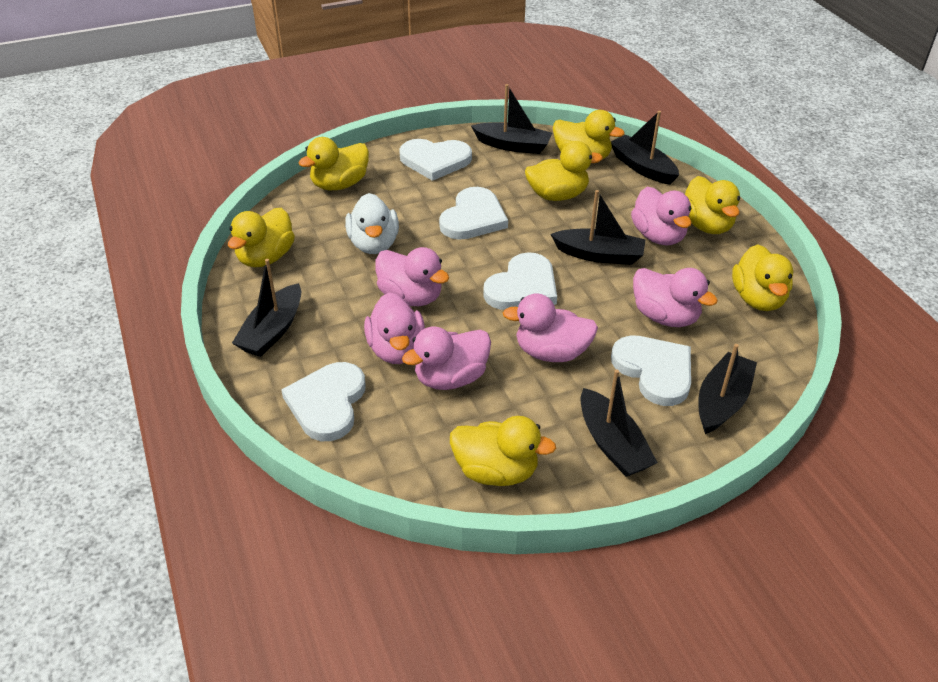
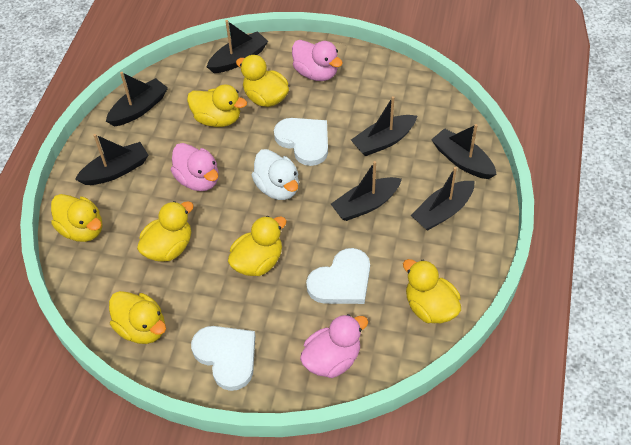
black boat: 6 -> 7
pink duck: 6 -> 3
white heart: 5 -> 3

